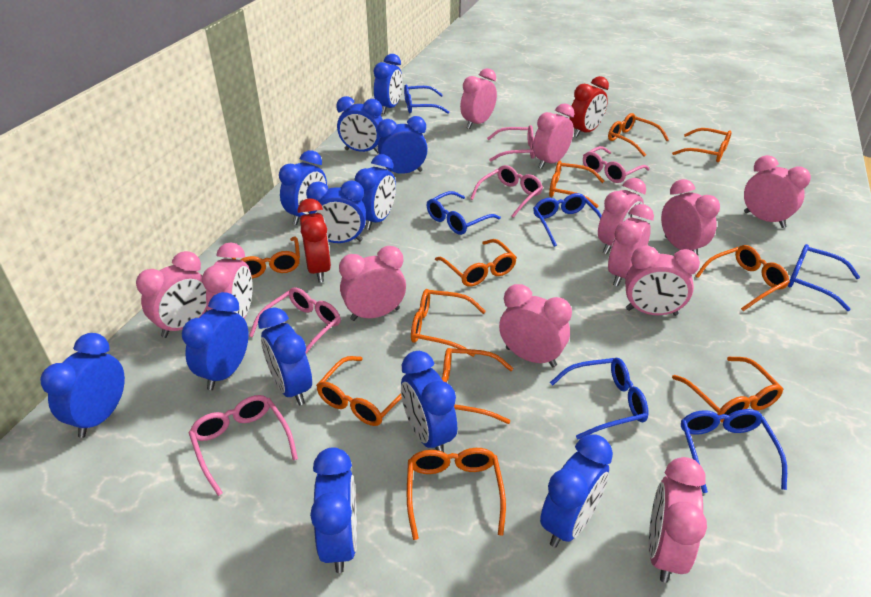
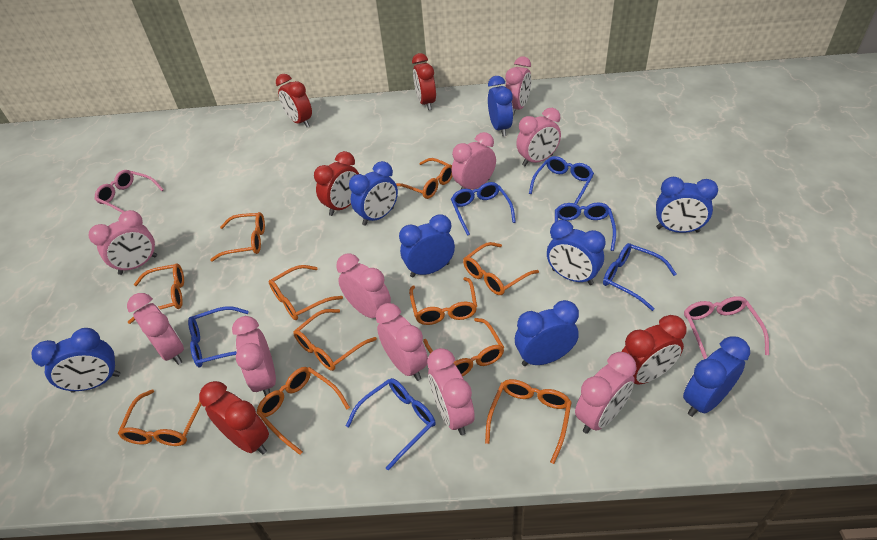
blue clock: 12 -> 8
pink clock: 12 -> 10
pink glasses: 5 -> 2
red clock: 2 -> 5

